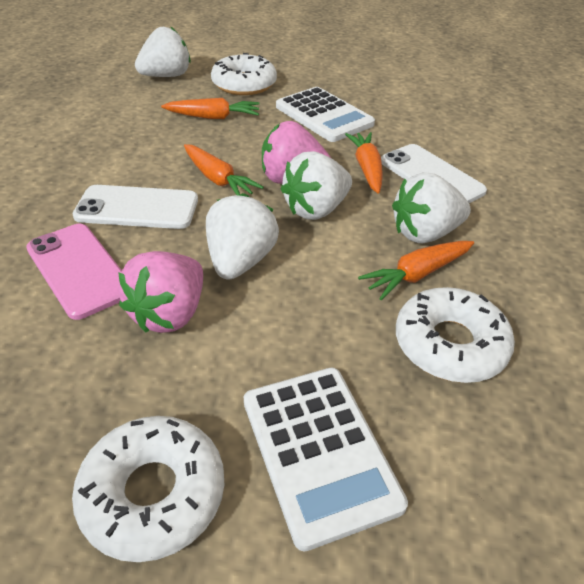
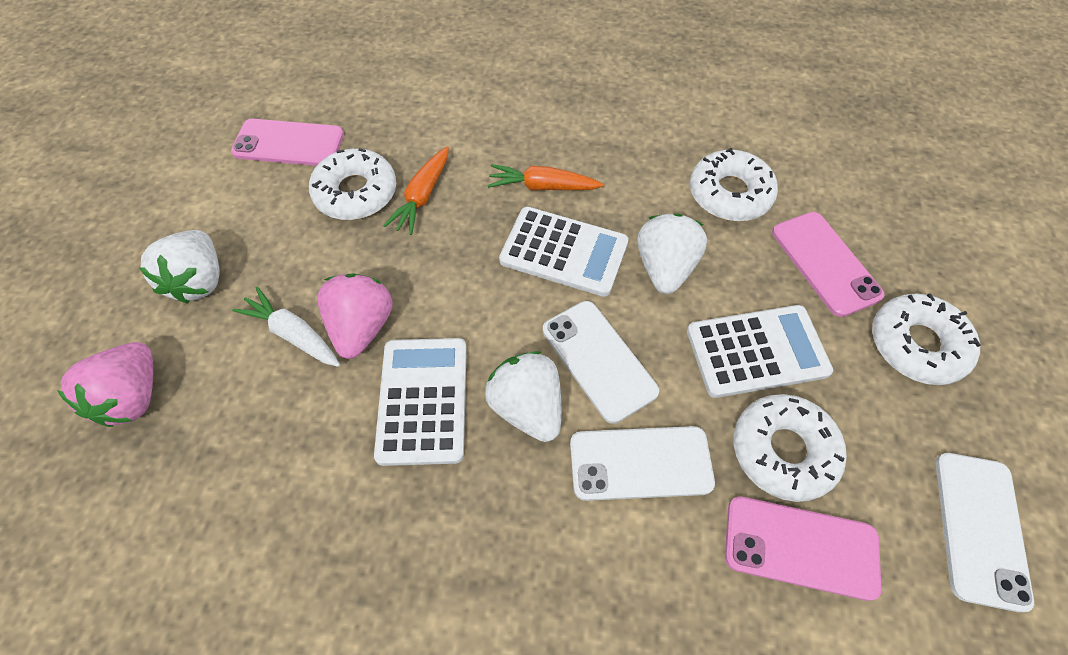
orange carrot: 4 -> 2
pink phone: 1 -> 3
white calculator: 2 -> 3
white carrot: 0 -> 1
white donut: 3 -> 4
white phone: 2 -> 3
white strawberry: 4 -> 3

